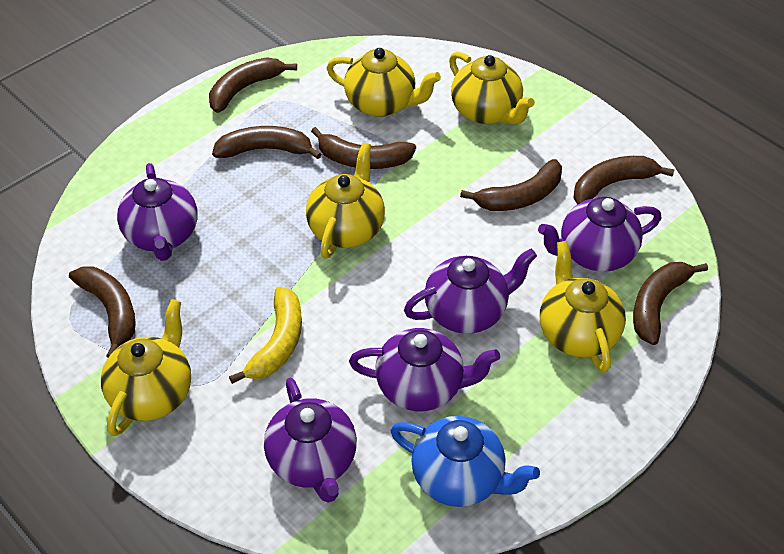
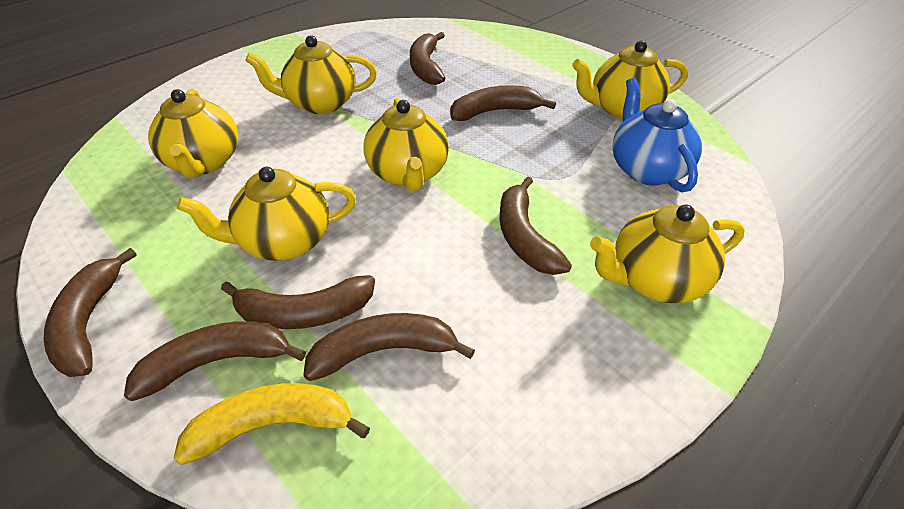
purple teapot: 5 -> 0
yellow teapot: 5 -> 6

